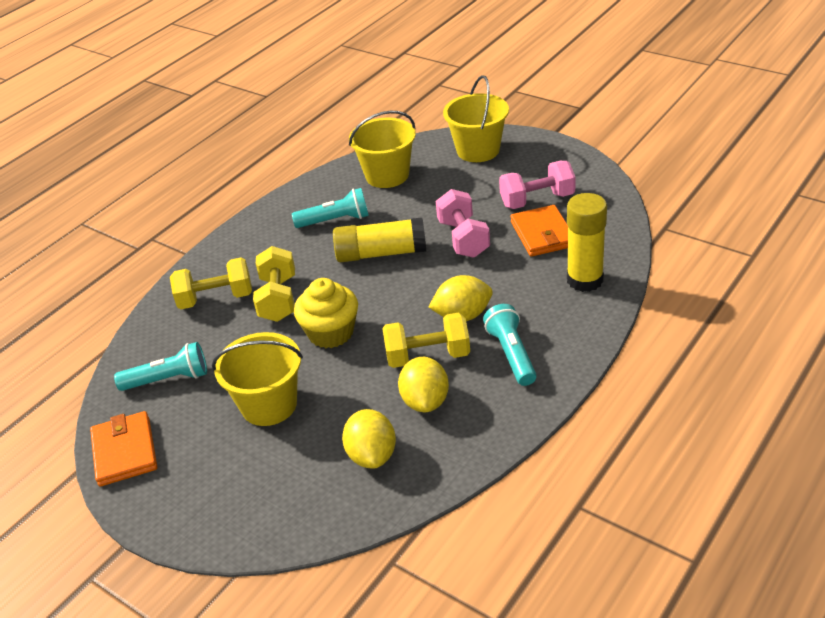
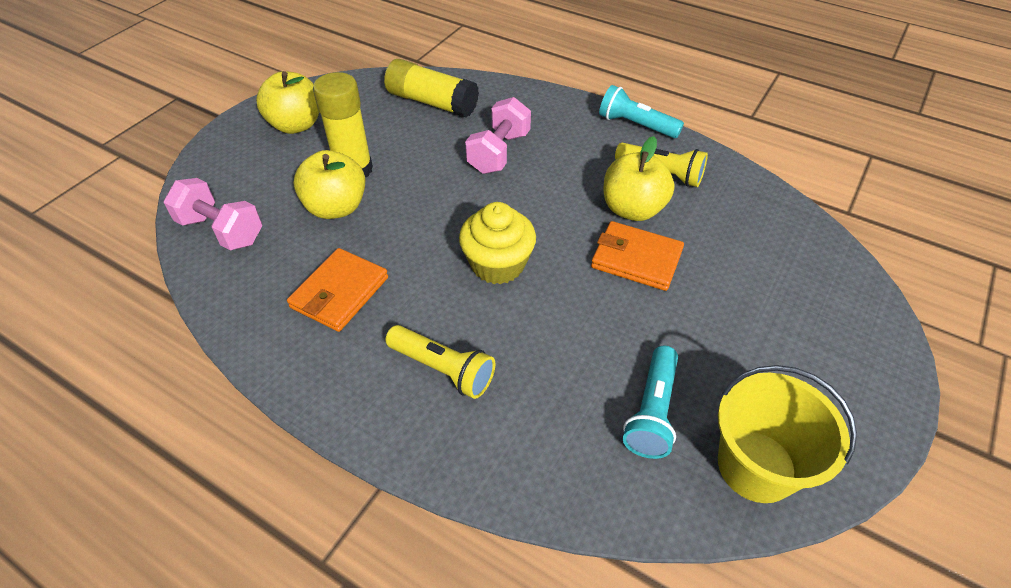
turquoise flashlight: 3 -> 2
yellow apple: 0 -> 3
yellow bucket: 3 -> 1
yellow dumbbell: 3 -> 0
yellow flashlight: 0 -> 2
yellow lemon: 3 -> 0

